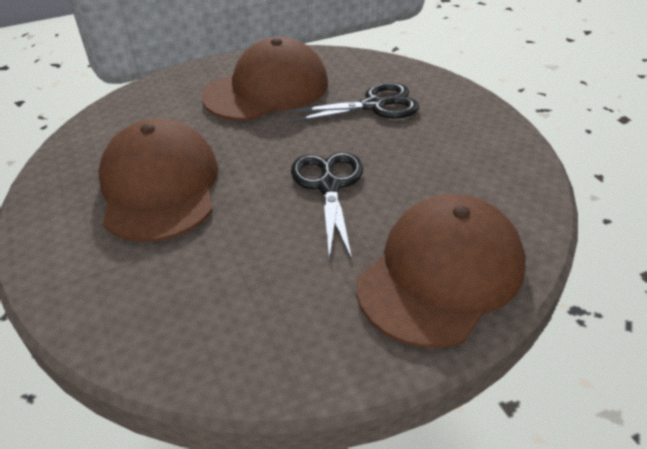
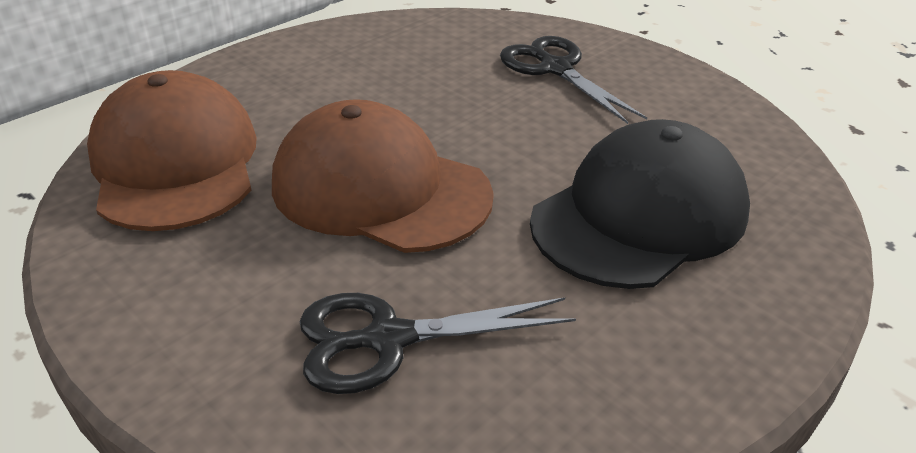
black cap: 0 -> 1
brown cap: 3 -> 2

